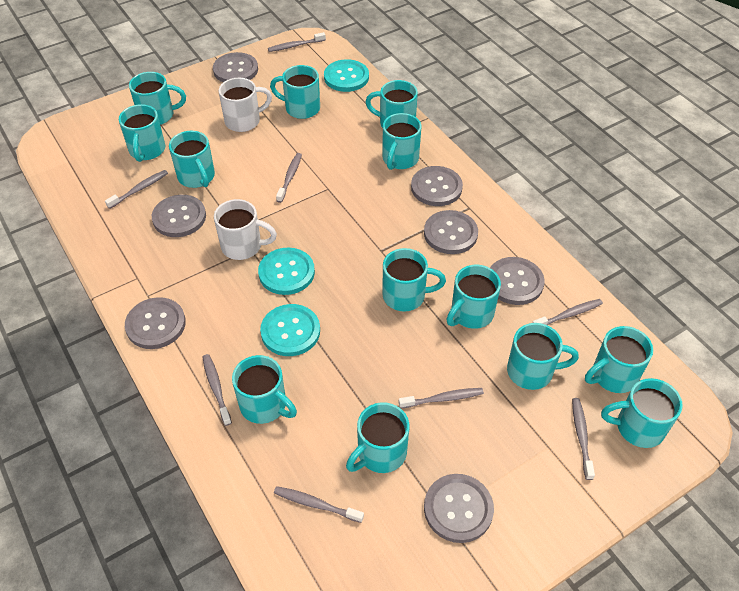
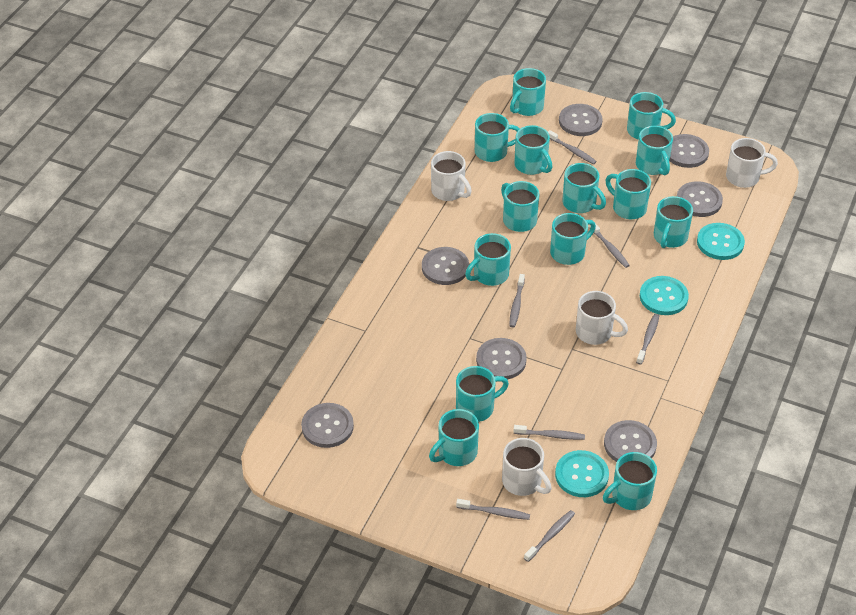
grey toothbrush: 8 -> 7
turquoise mug: 13 -> 14
white mug: 2 -> 4

